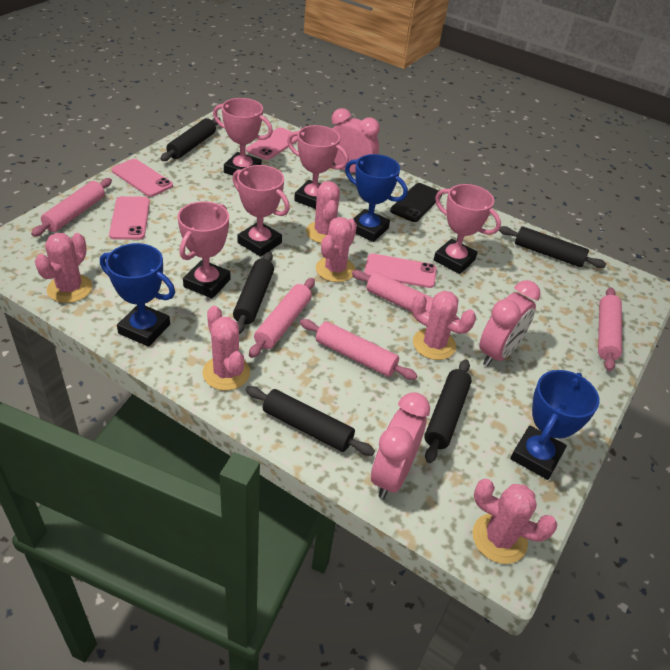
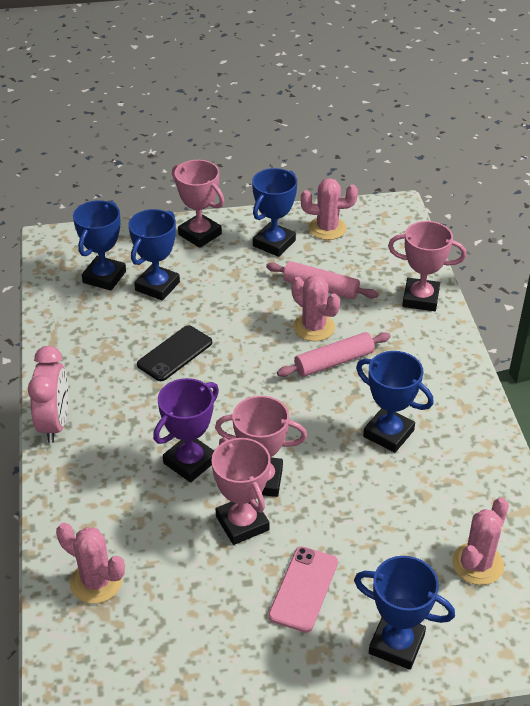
black rolling pin: 5 -> 0
blue trophy: 3 -> 5
pink cactus: 6 -> 4
pink clock: 3 -> 1
pink phone: 4 -> 1
pink rolling pin: 5 -> 2
pink trophy: 5 -> 4
purple trophy: 0 -> 1

